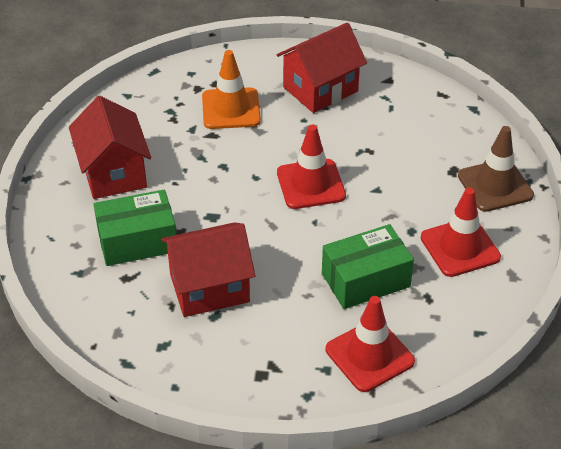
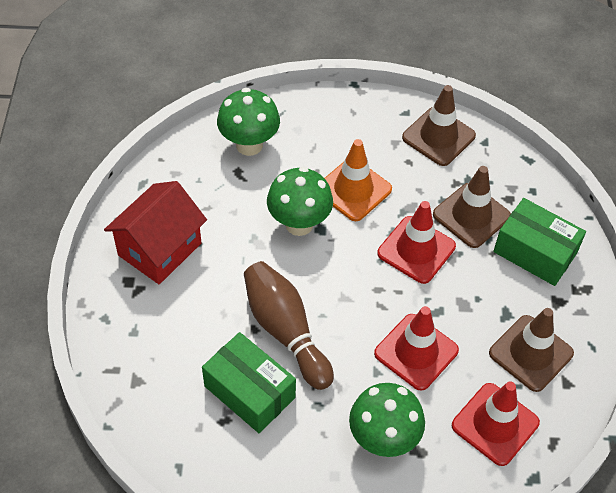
brown bowling pin: 0 -> 1
brown traffic cone: 1 -> 3
green mushroom: 0 -> 3
red house: 3 -> 1

